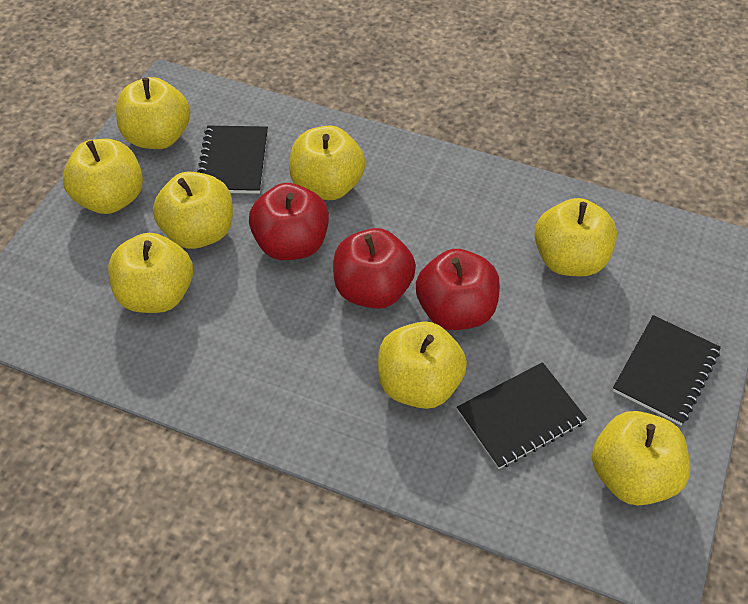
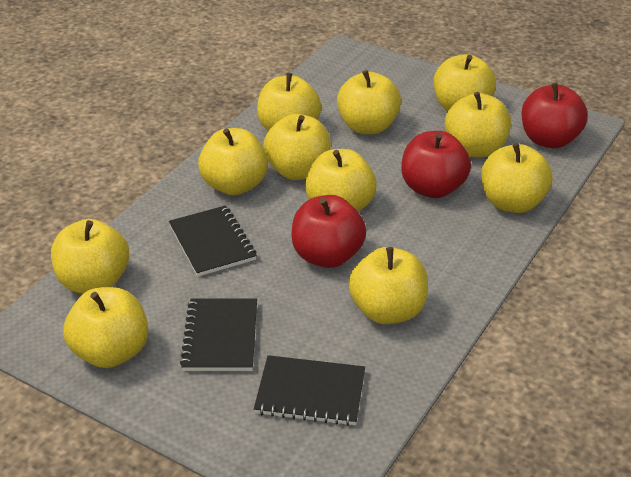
yellow apple: 8 -> 11

